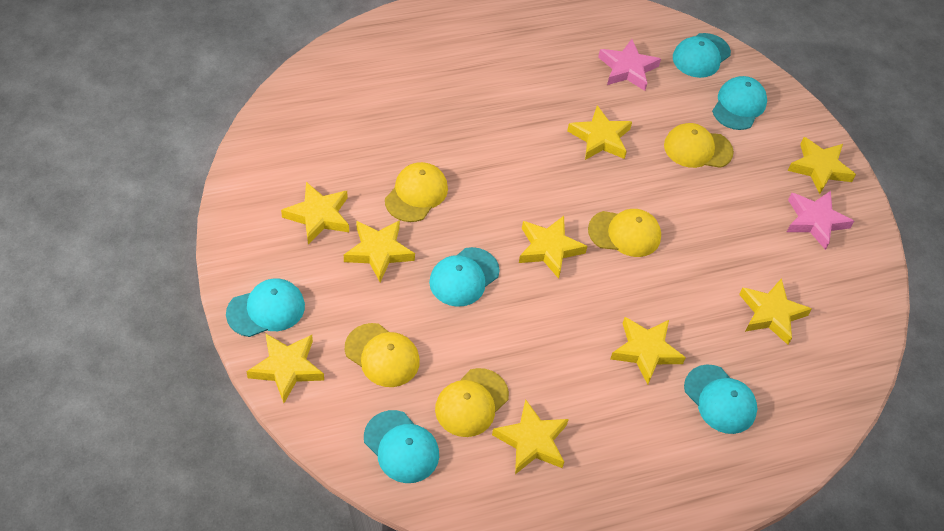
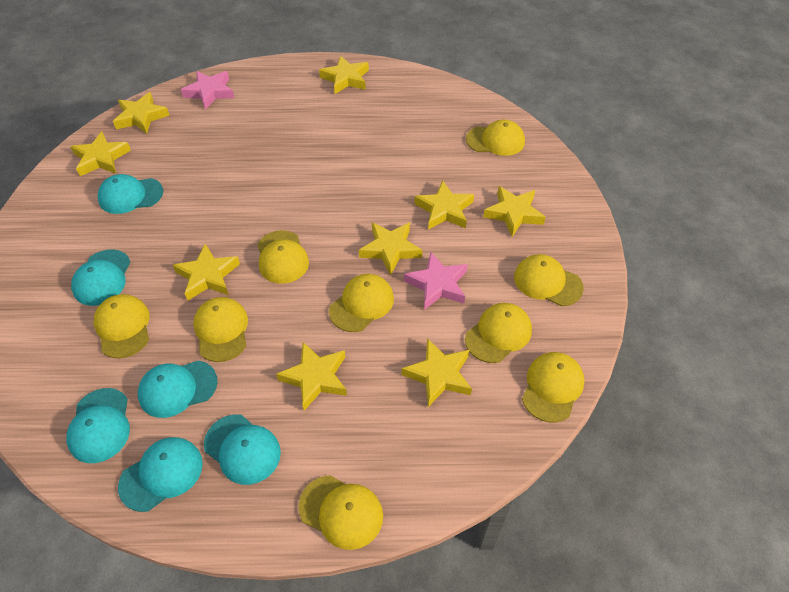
yellow cap: 5 -> 9

